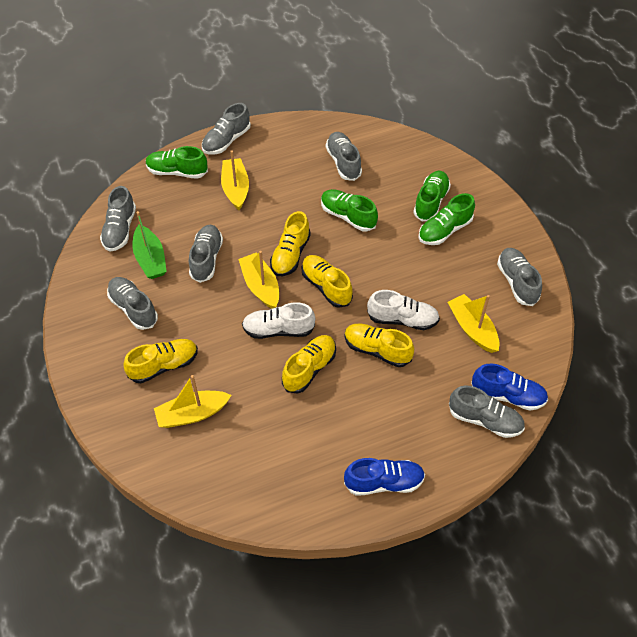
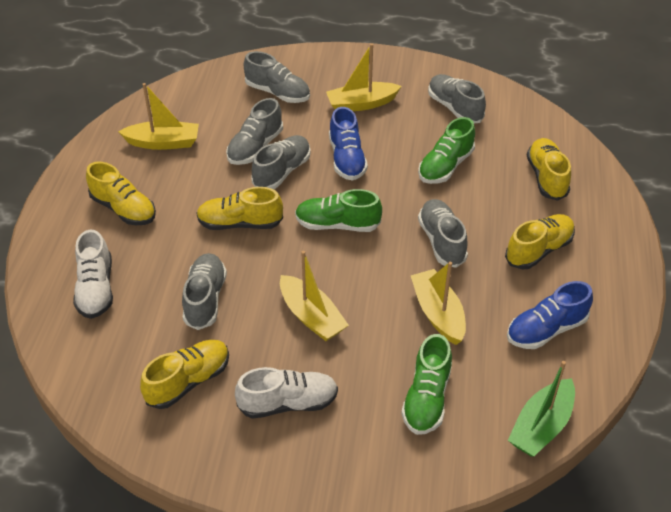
green shoe: 4 -> 3
grey shoe: 7 -> 6

